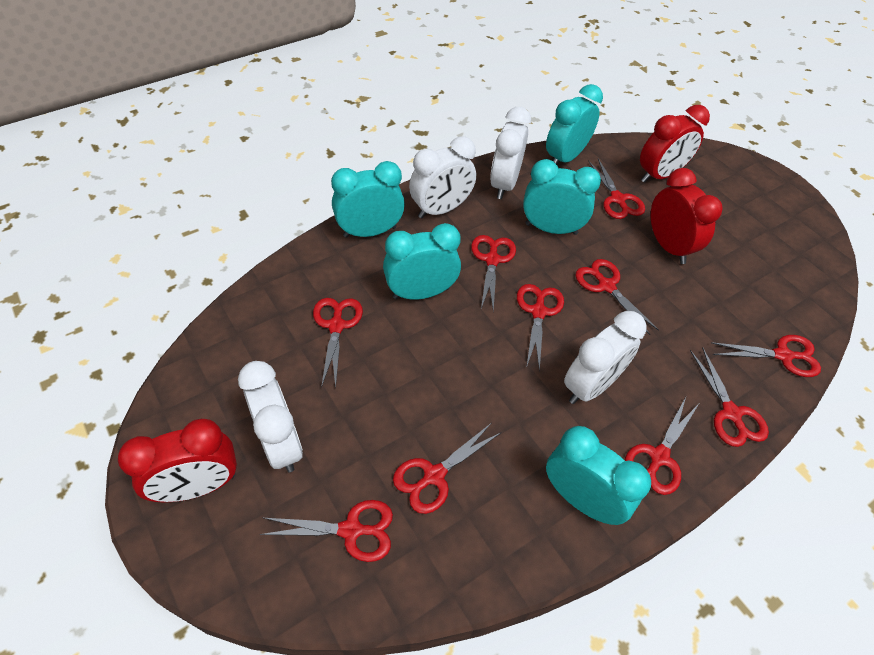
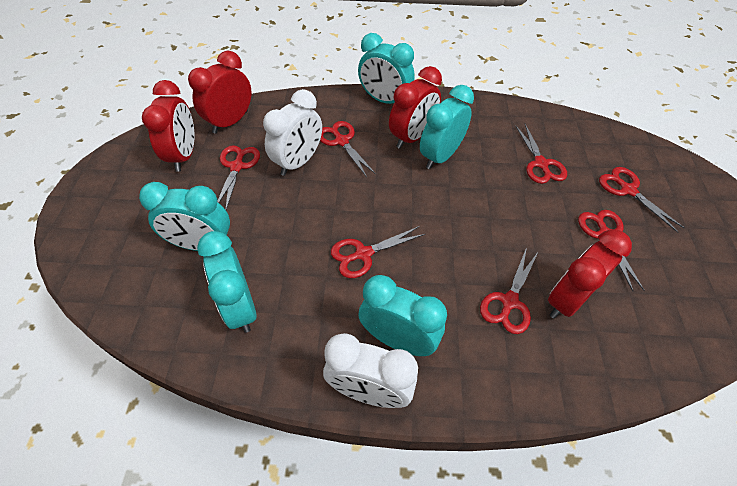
red clock: 3 -> 4
red scissors: 10 -> 7
white clock: 4 -> 2

